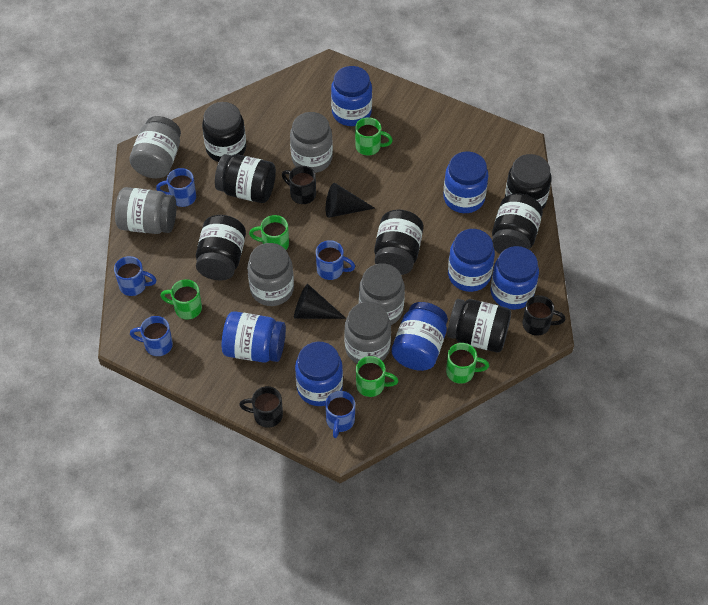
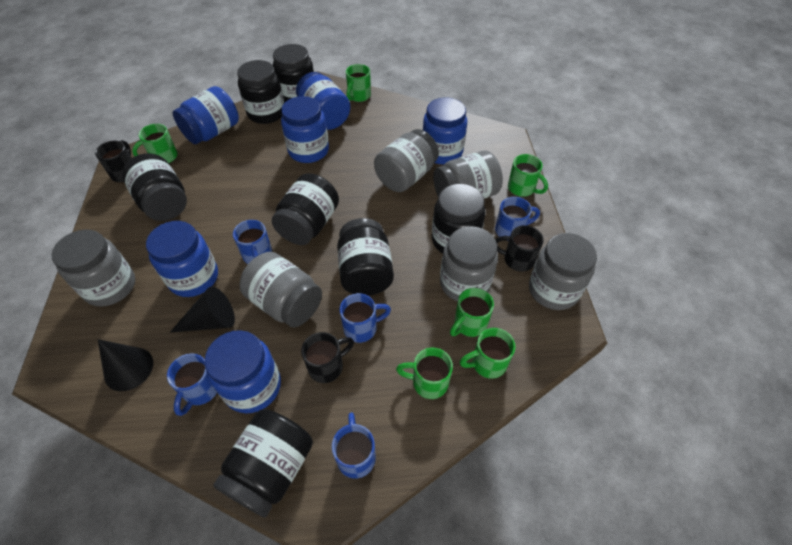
blue jar: 7 -> 6
green mug: 5 -> 6

